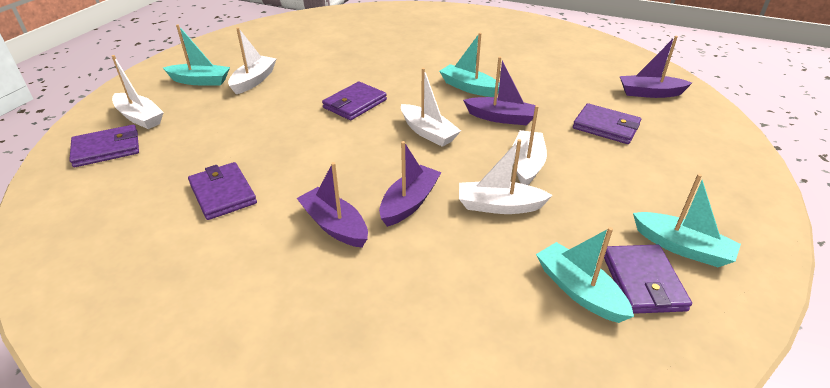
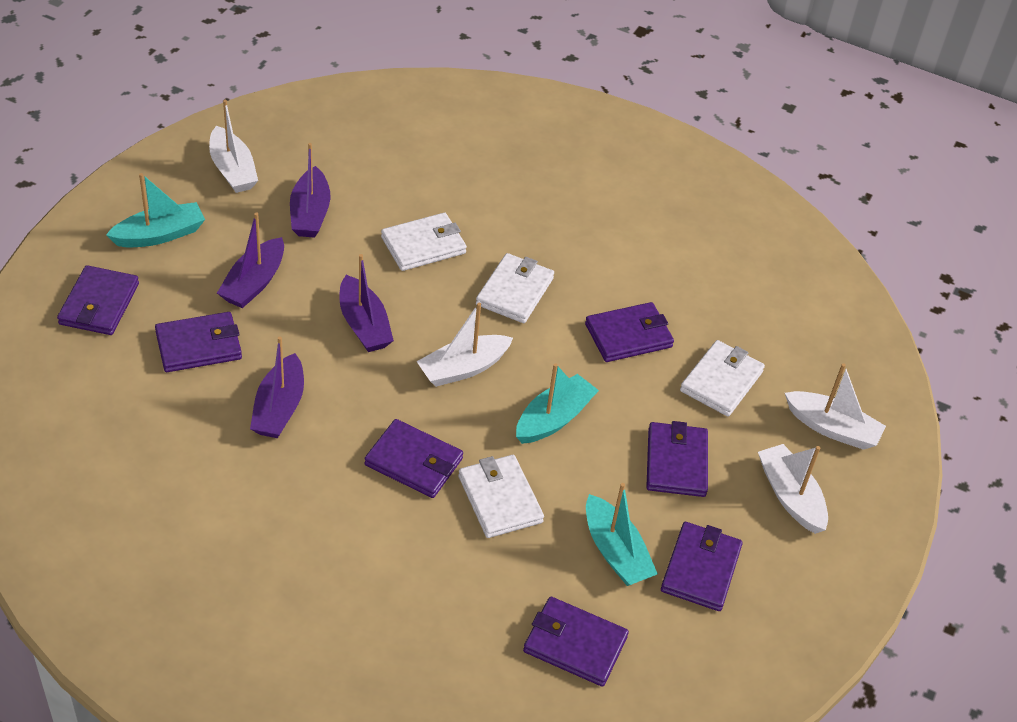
purple wallet: 5 -> 7
turquoise boat: 4 -> 3
white boat: 5 -> 4
white wallet: 0 -> 4

